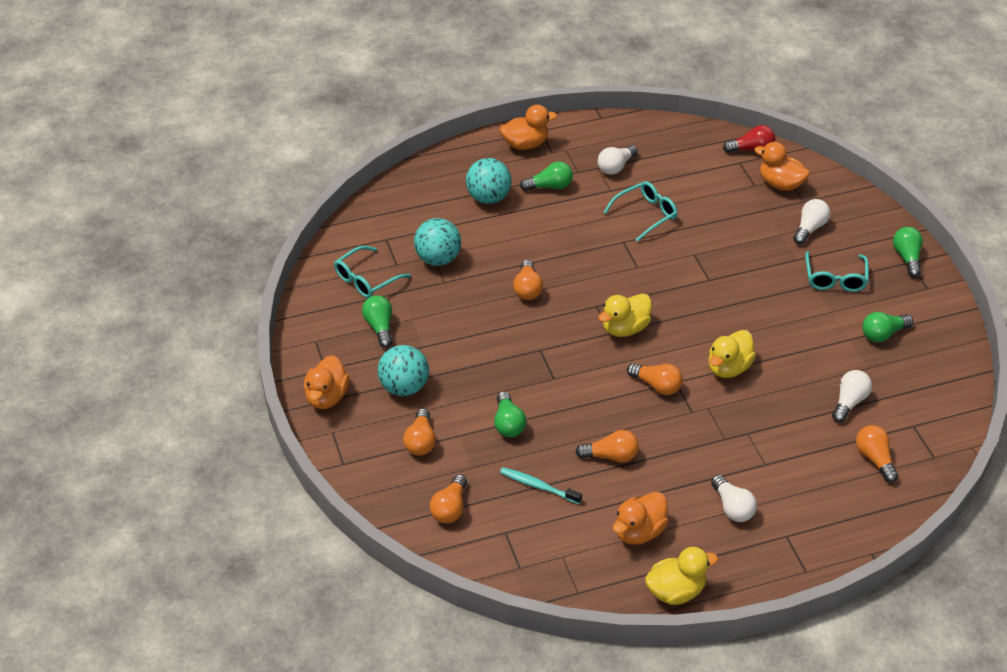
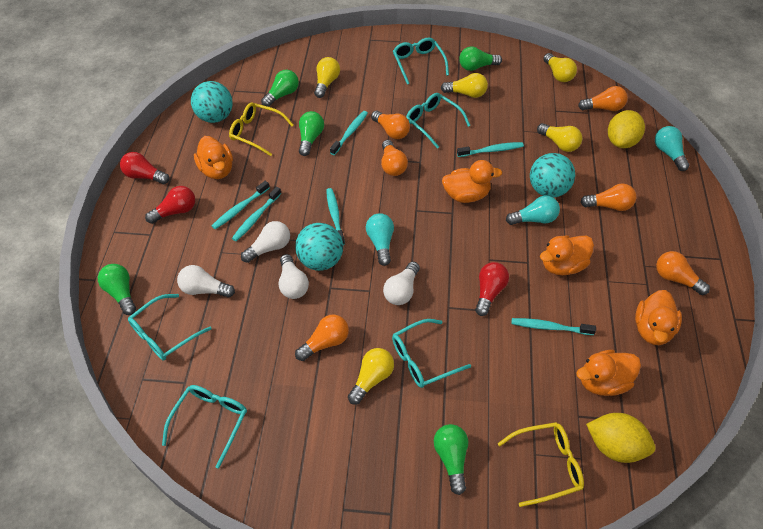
orange duck: 4 -> 5
red light bulb: 1 -> 3
turquoise glasses: 3 -> 5
turquoise light bulb: 0 -> 3
turquoise toothbrush: 1 -> 6
yellow duck: 3 -> 0
yellow glasses: 0 -> 2
yellow lemon: 0 -> 2
yellow light bulb: 0 -> 5

